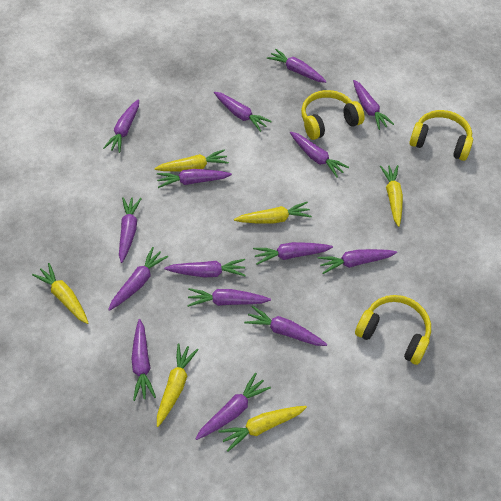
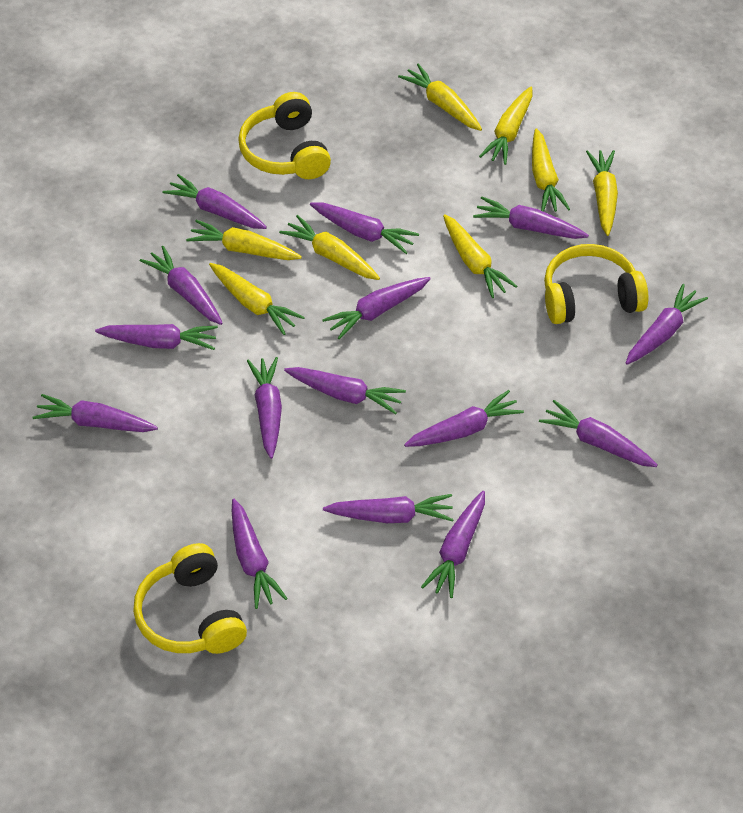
yellow carrot: 6 -> 8

